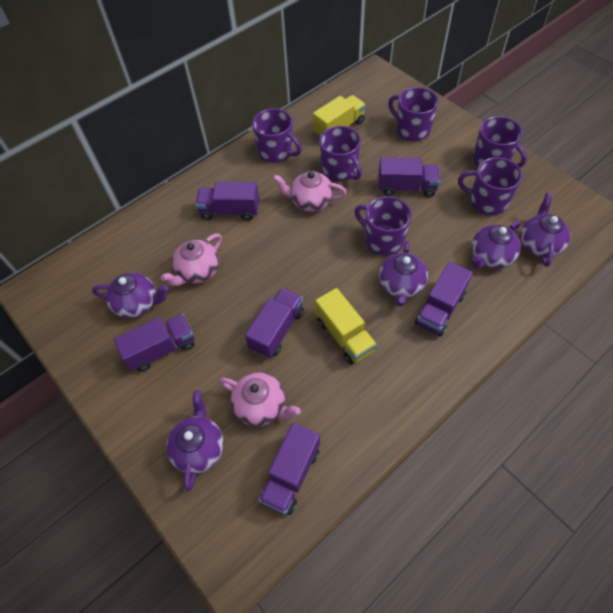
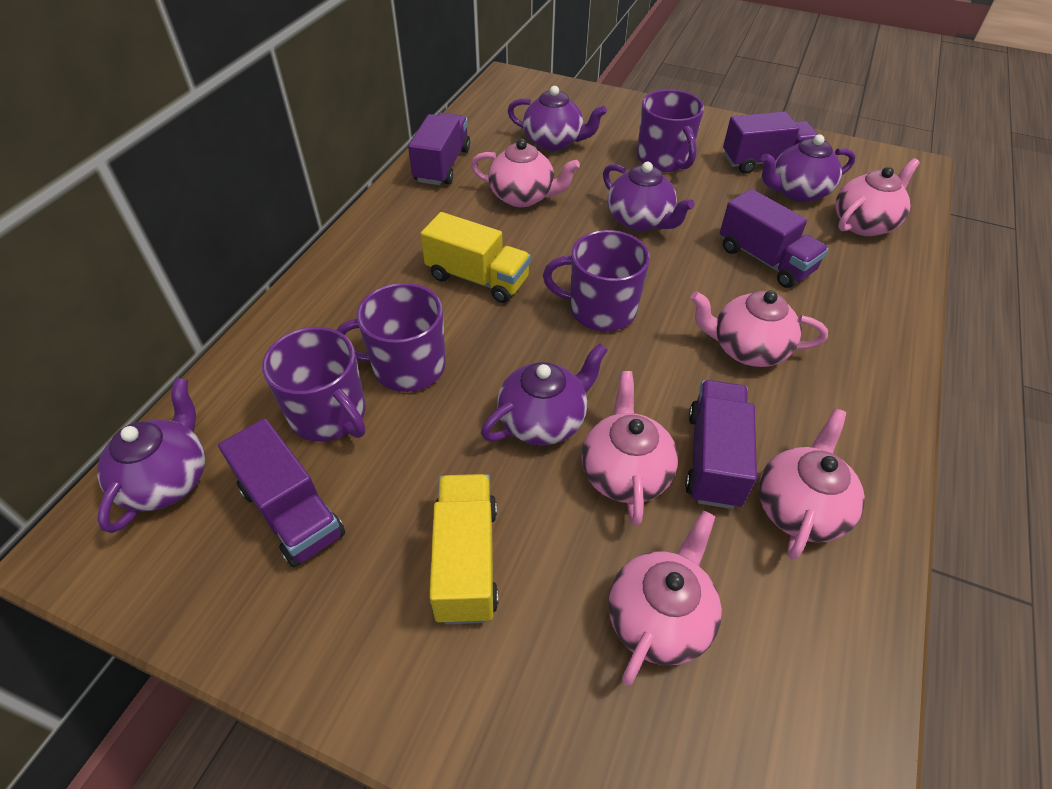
pink teapot: 3 -> 6
purple mug: 6 -> 4
purple truck: 6 -> 5

